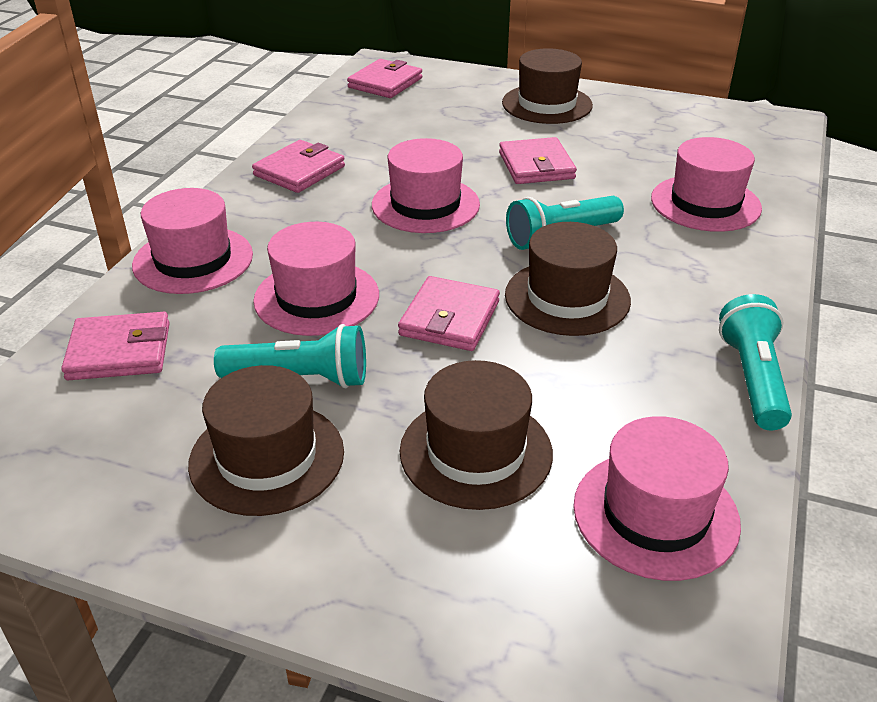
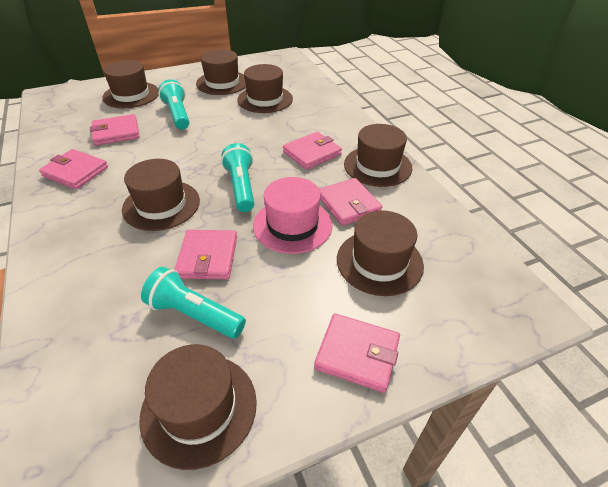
brown hat: 4 -> 7
pink hat: 5 -> 1
pink wallet: 5 -> 6

